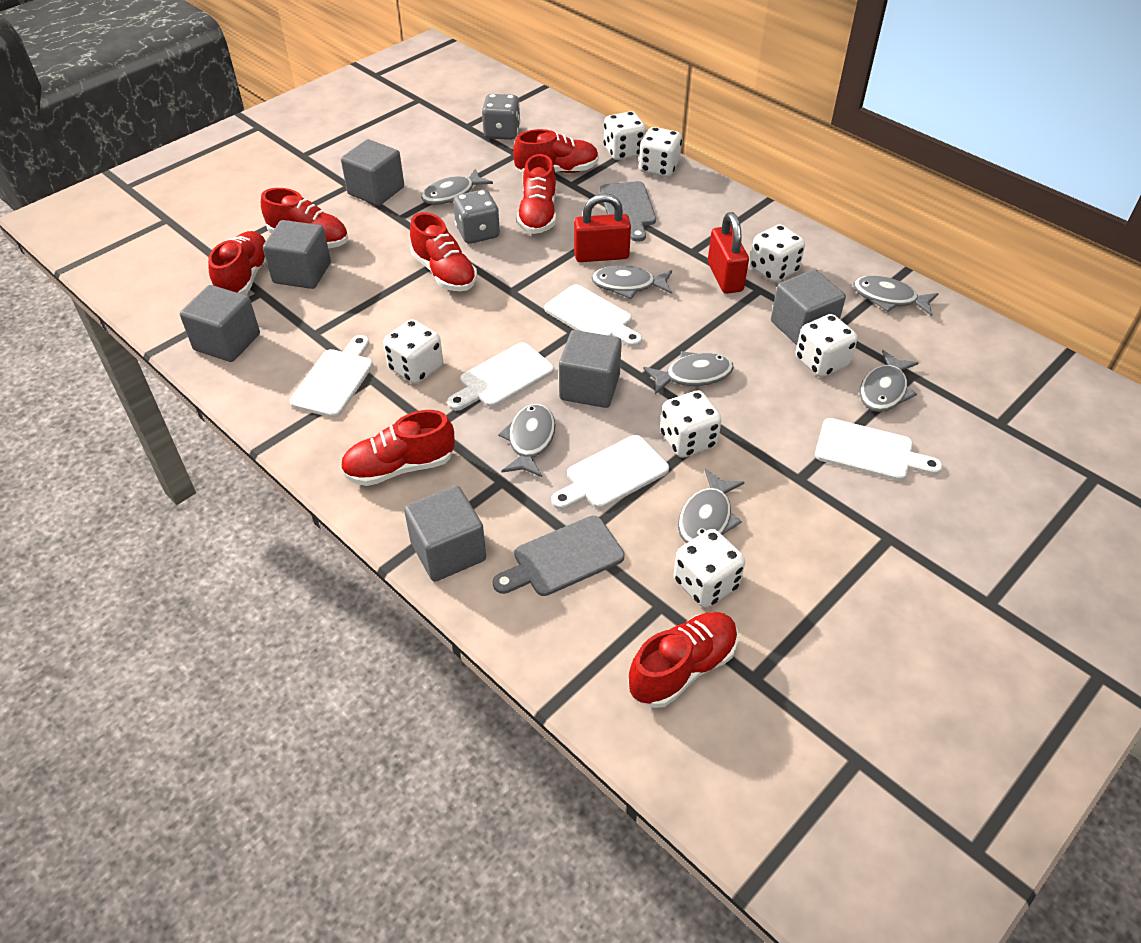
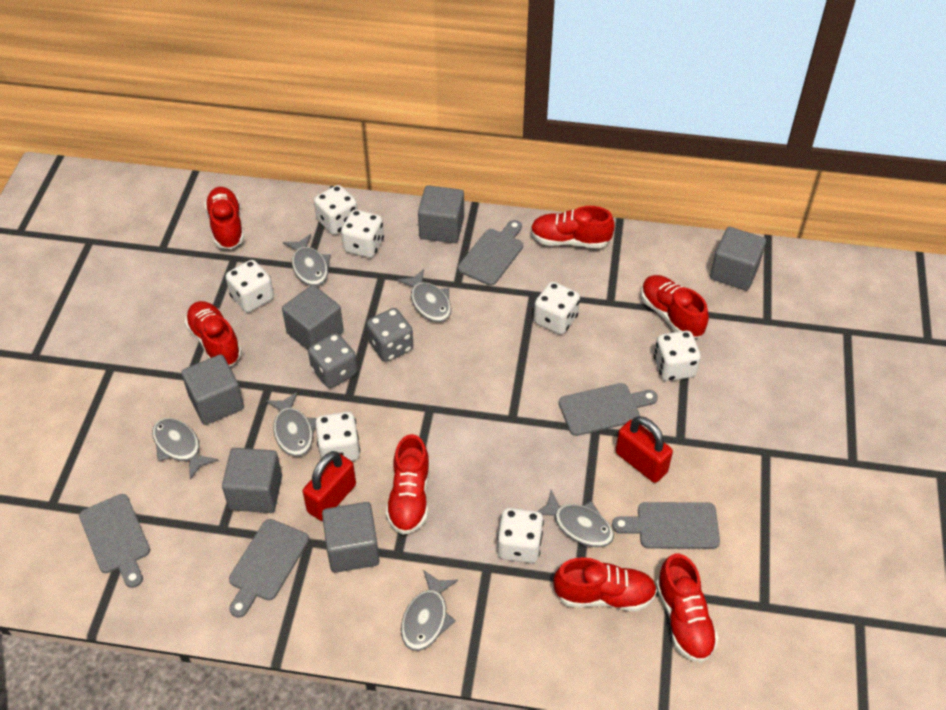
grey cutting board: 2 -> 5
grey fish: 7 -> 6
white cutting board: 5 -> 0

